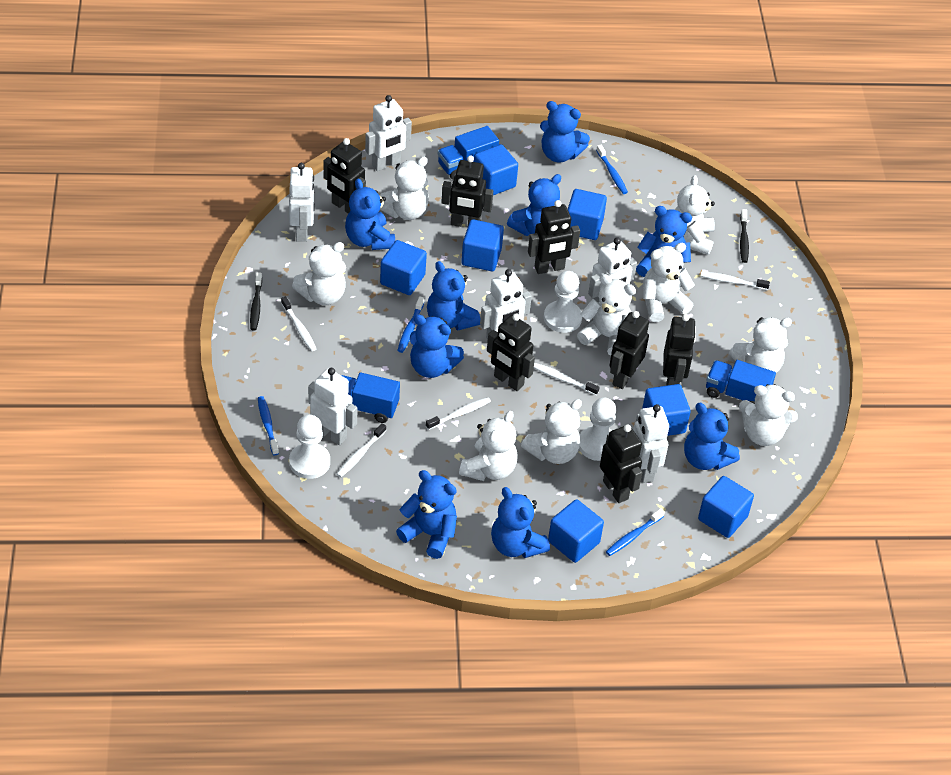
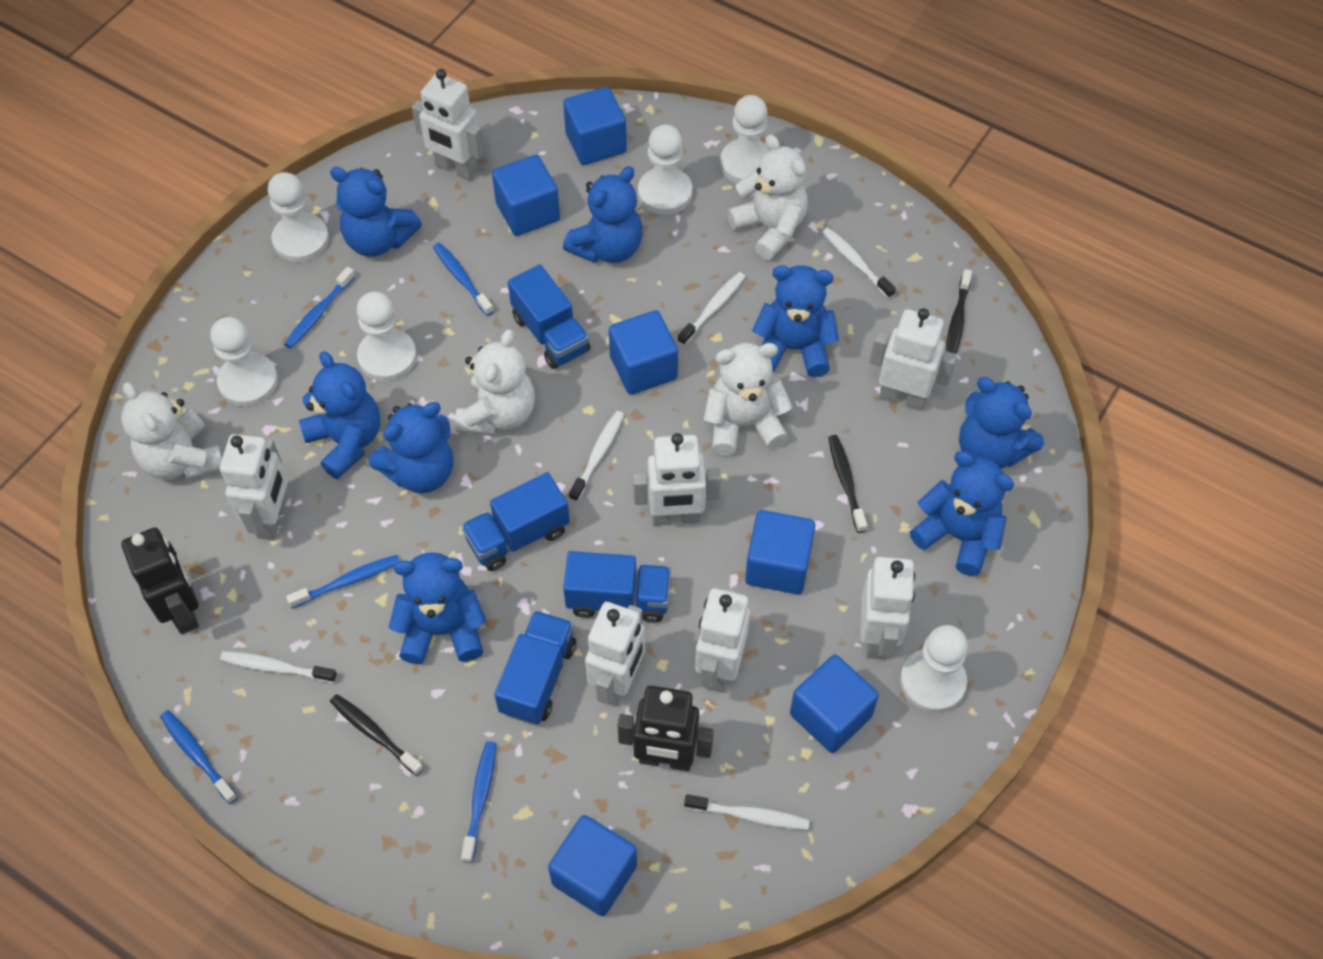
black robot: 7 -> 2
black toothbrush: 2 -> 3
blue cube: 7 -> 6
blue teddy bear: 9 -> 8
blue toothbrush: 4 -> 5
blue truck: 3 -> 4
white pawn: 3 -> 6
white robot: 6 -> 7
white teddy bear: 9 -> 4

